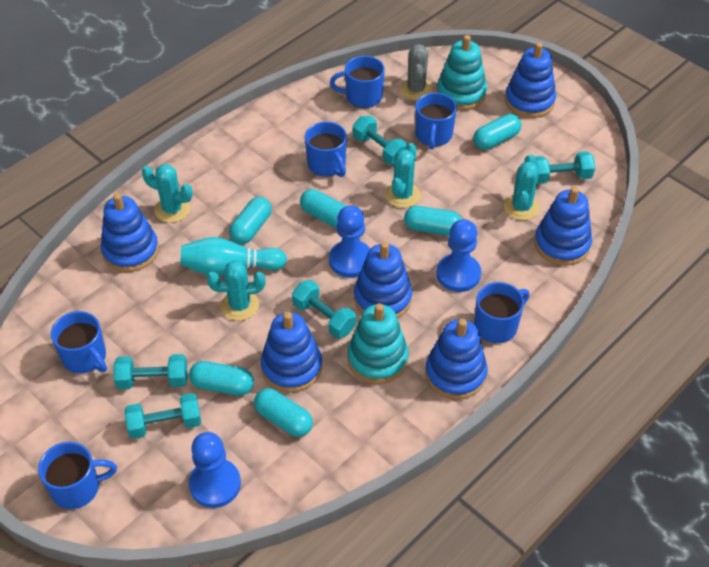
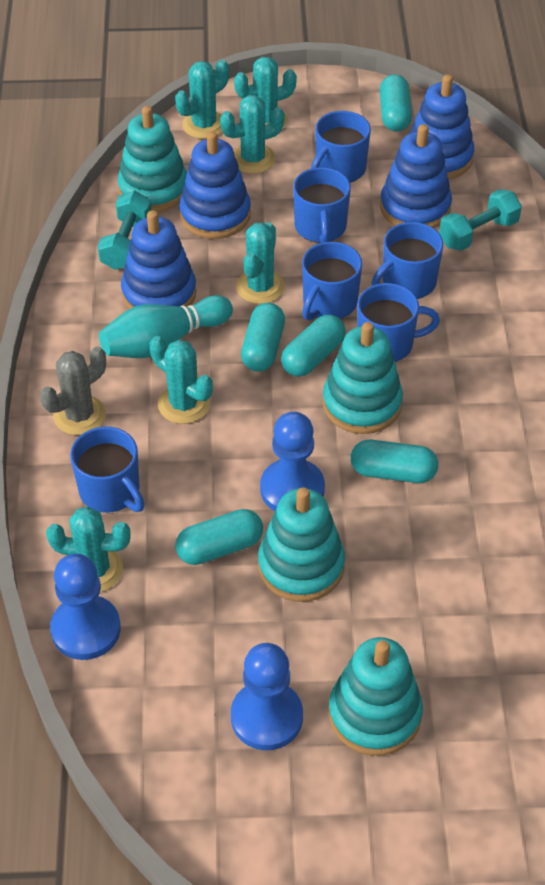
blue stacking toy: 6 -> 4
turquoise cactus: 4 -> 6
turquoise capsule: 6 -> 5
turquoise dumbbell: 5 -> 2
turquoise stacking toy: 2 -> 4

